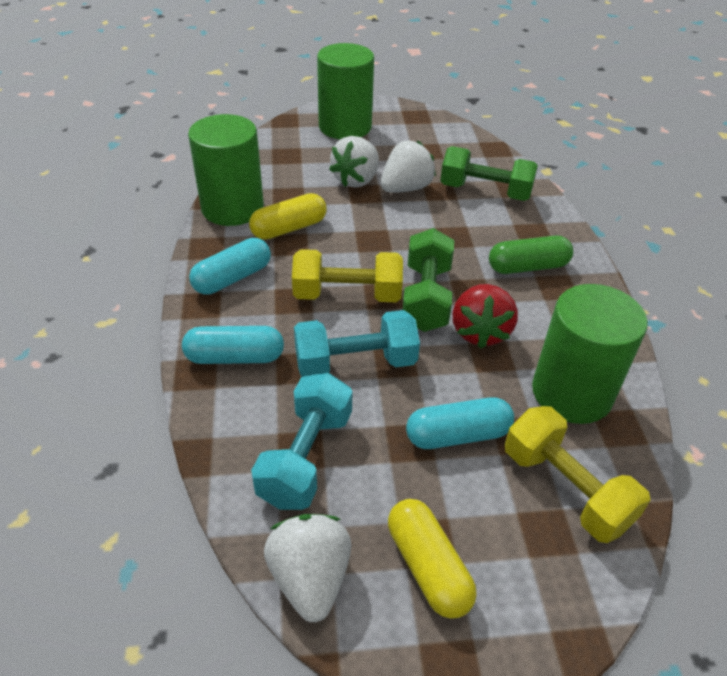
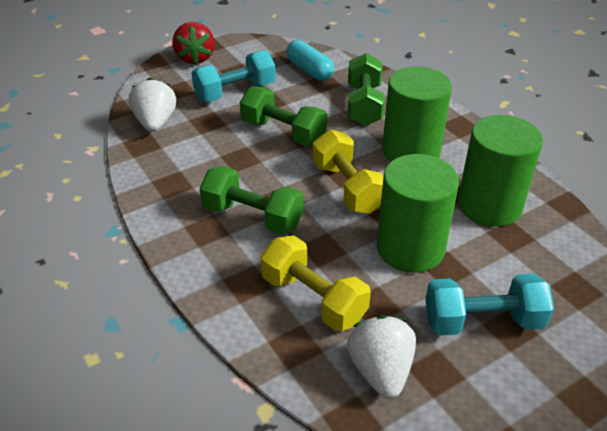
green capsule: 1 -> 0
green dumbbell: 2 -> 3
turquoise capsule: 3 -> 1
white strawberry: 3 -> 2
yellow capsule: 2 -> 0

